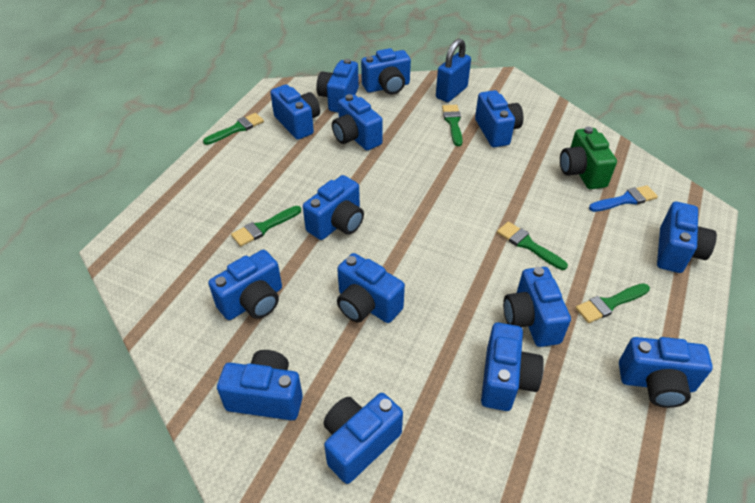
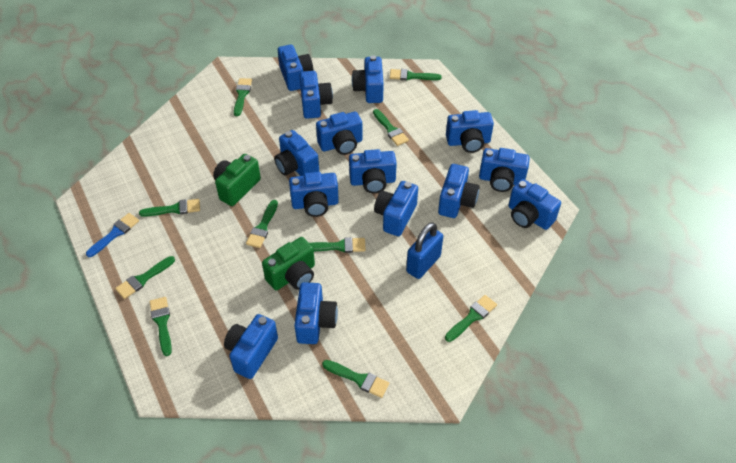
green brush: 5 -> 10
green camera: 1 -> 2

